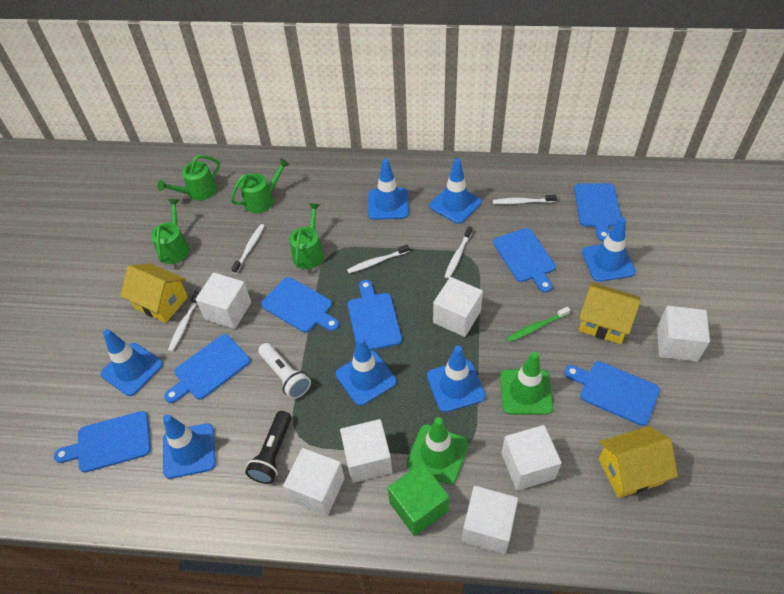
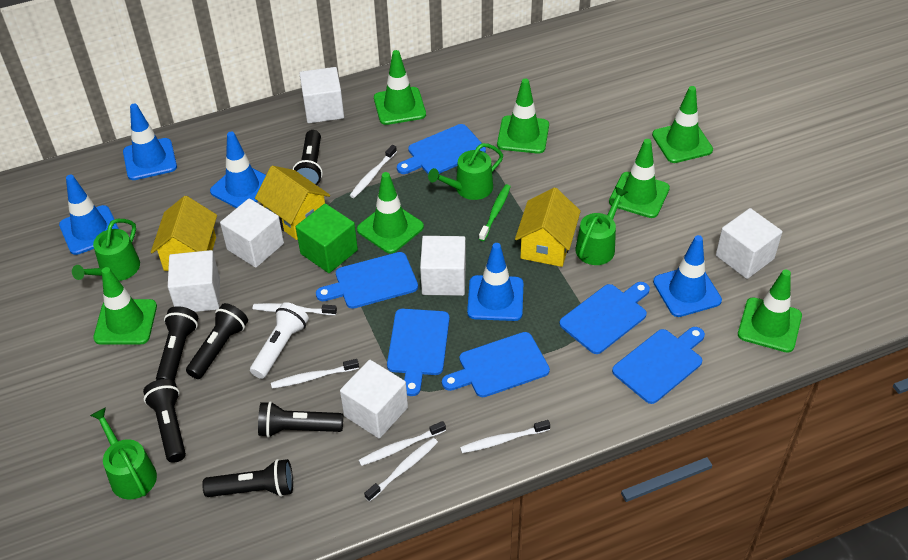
black flashlight: 1 -> 6
blue cutting board: 7 -> 6
blue traffic cone: 7 -> 5
green traffic cone: 2 -> 7
white cube: 7 -> 6
white toothbrush: 5 -> 6

